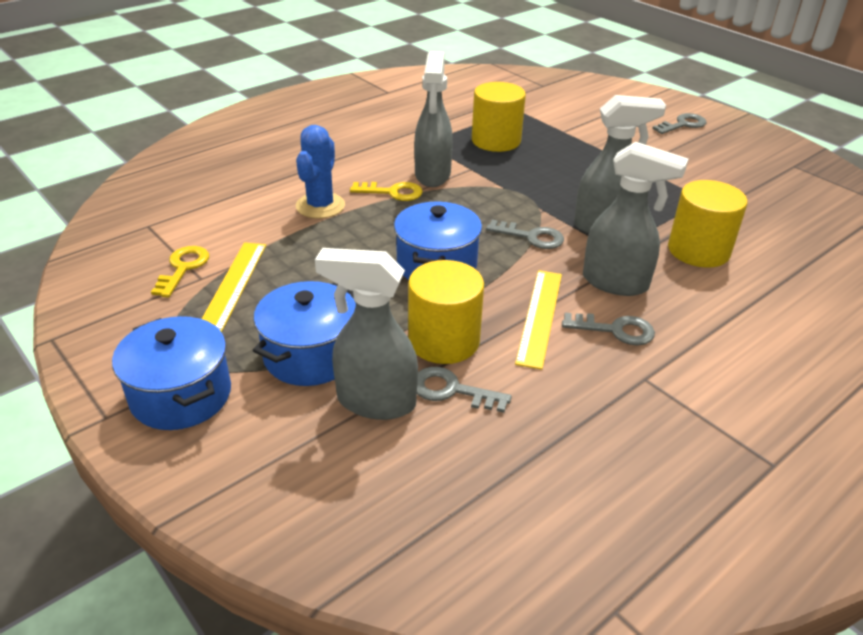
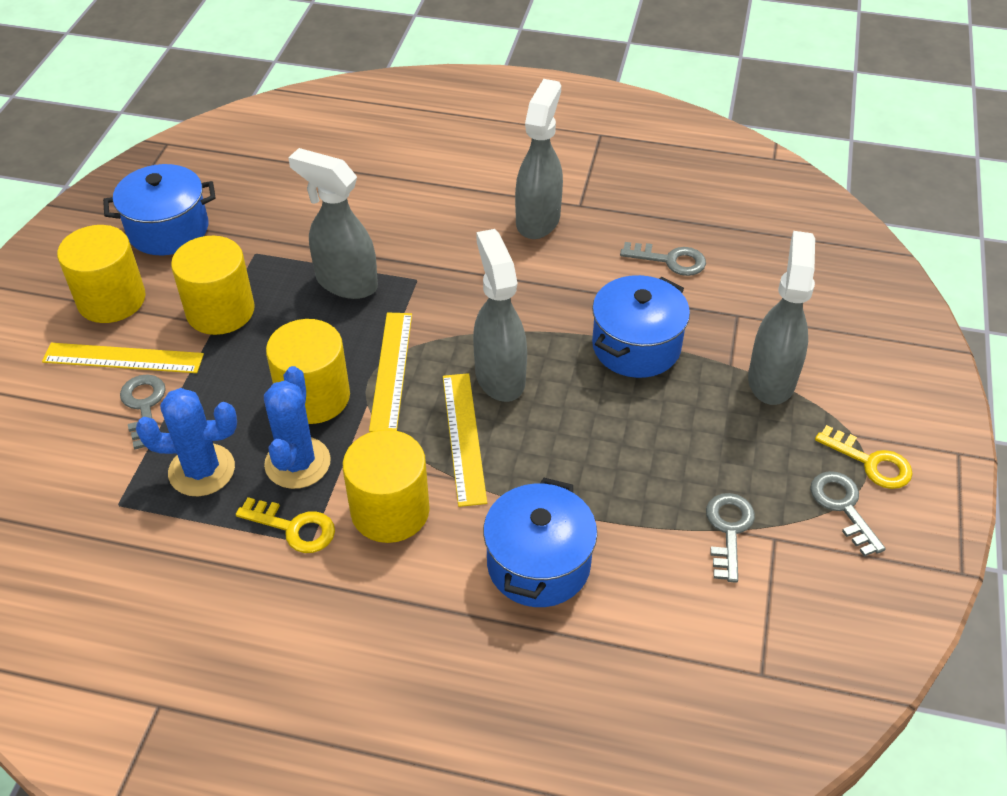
blue cactus: 1 -> 2
yellow cylinder: 3 -> 4
yellow ruler: 2 -> 3

